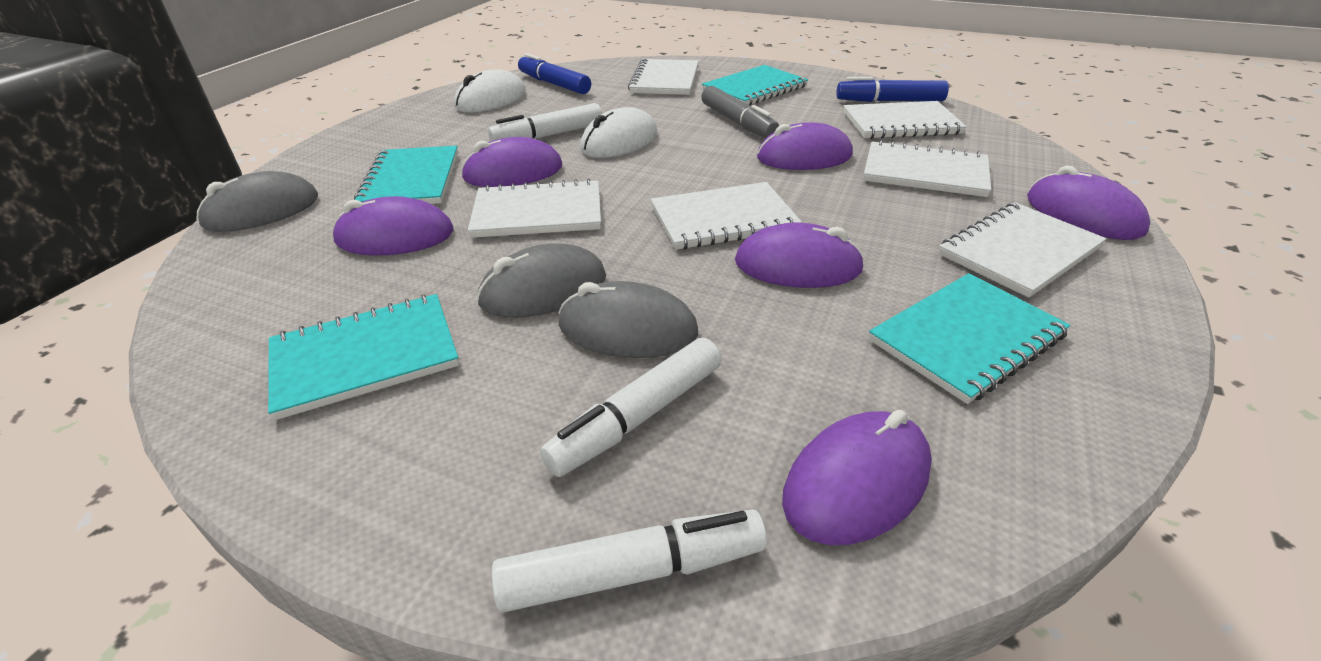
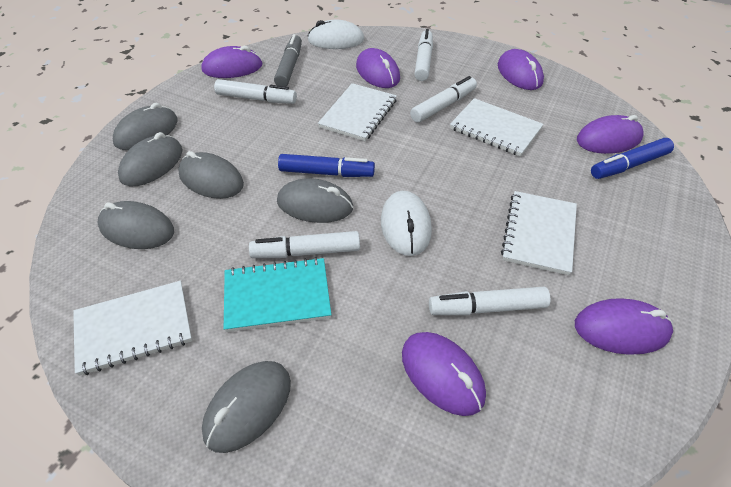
grey mouse: 3 -> 6
turquoise notebook: 4 -> 1
white marker: 3 -> 5
white notebook: 6 -> 4

